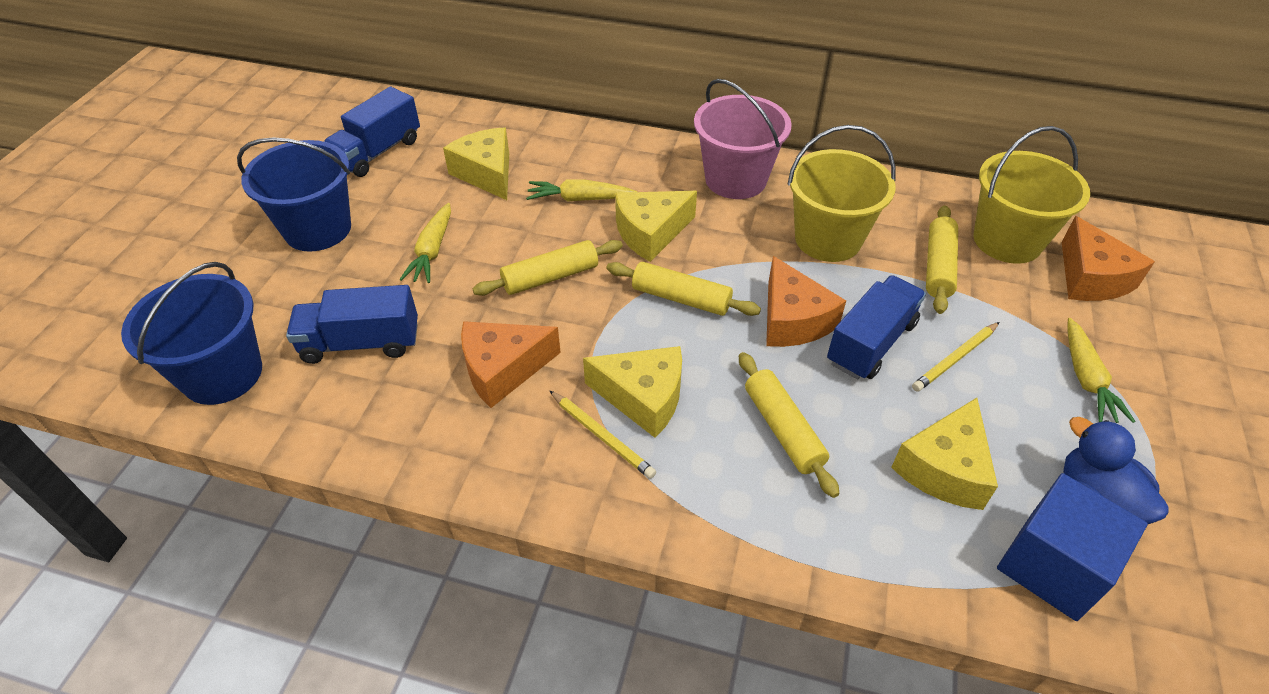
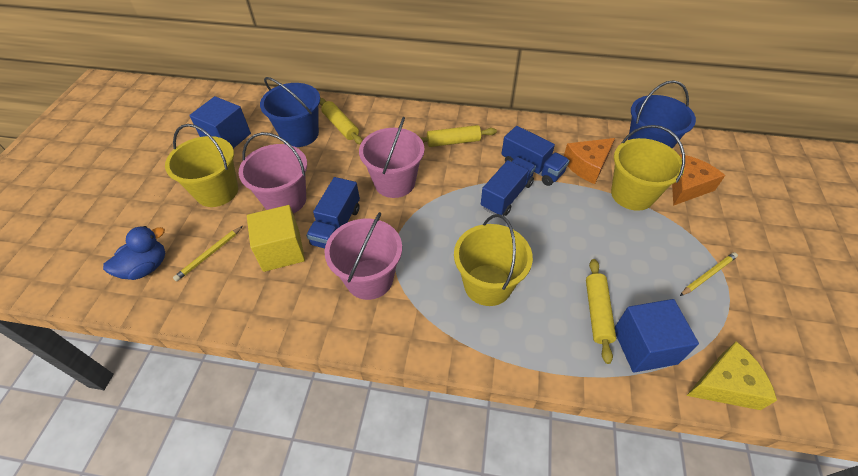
blue cube: 1 -> 2
orange cheese: 3 -> 2
pink bucket: 1 -> 3
yellow bucket: 2 -> 3
yellow carrot: 3 -> 0
yellow cheese: 4 -> 1
yellow cube: 0 -> 1
yellow rolling pin: 4 -> 3

